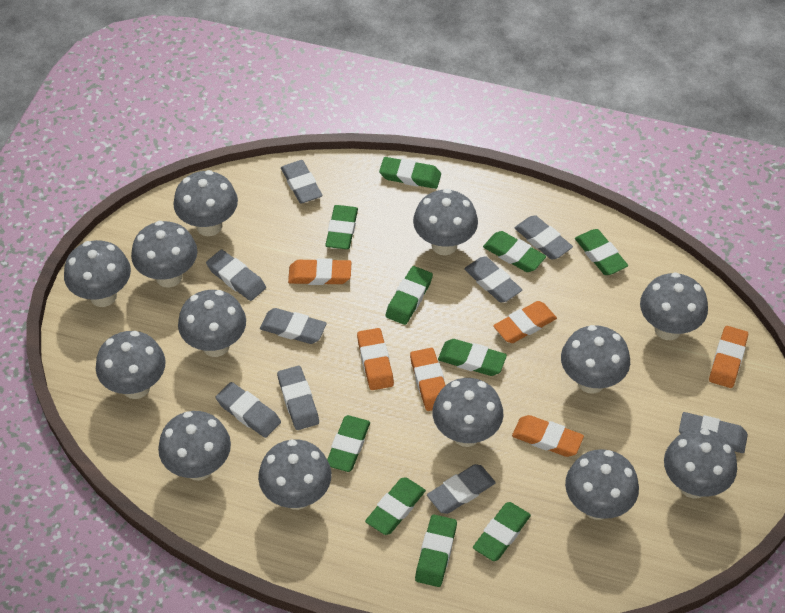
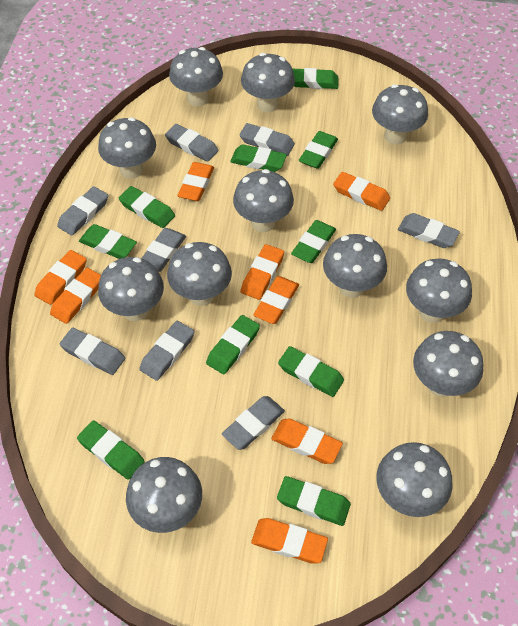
grey eraser: 9 -> 8
grey mushroom: 13 -> 12
orange eraser: 6 -> 8

